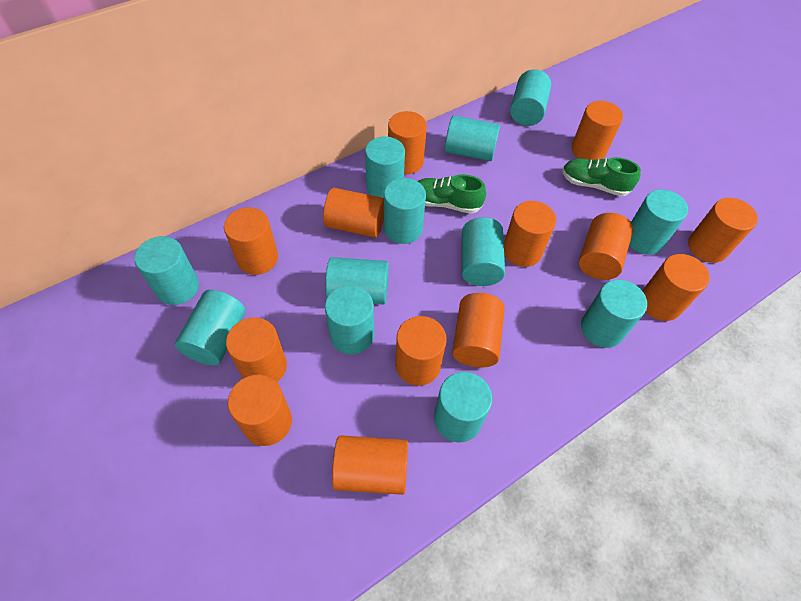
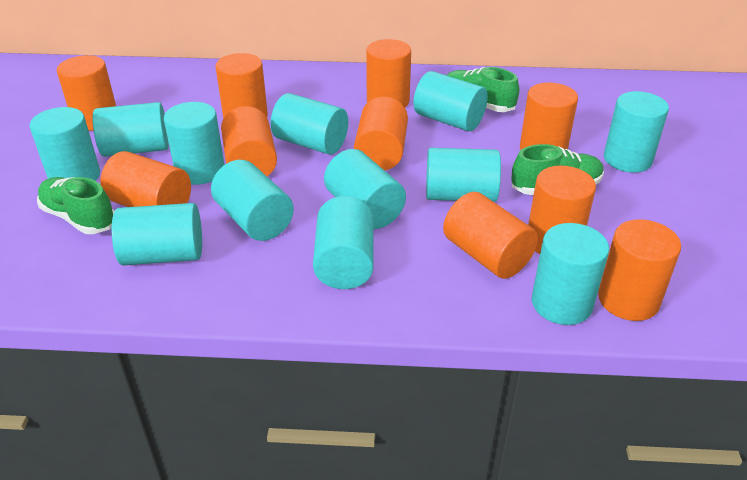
green shoe: 2 -> 3
orange cylinder: 13 -> 10

